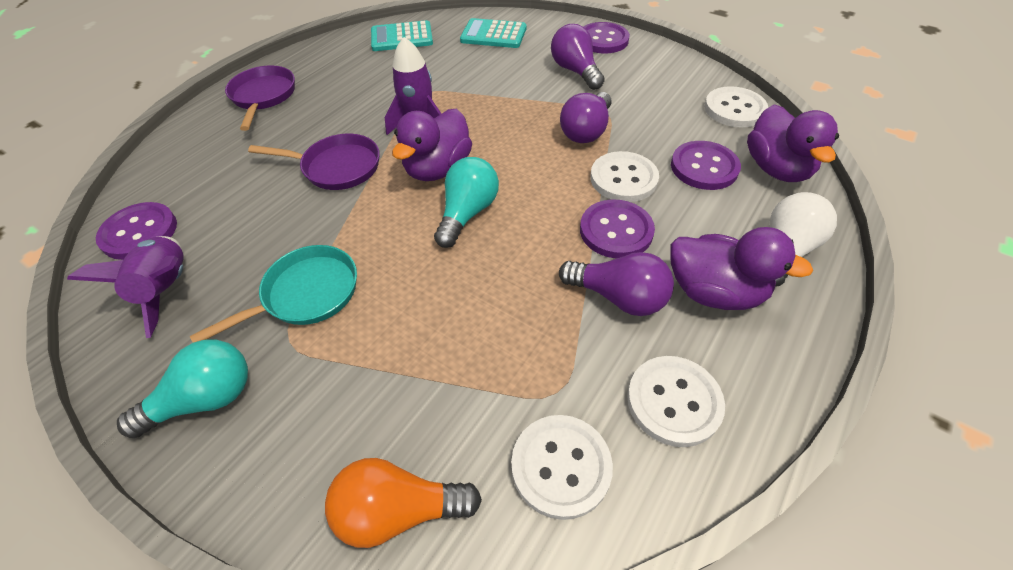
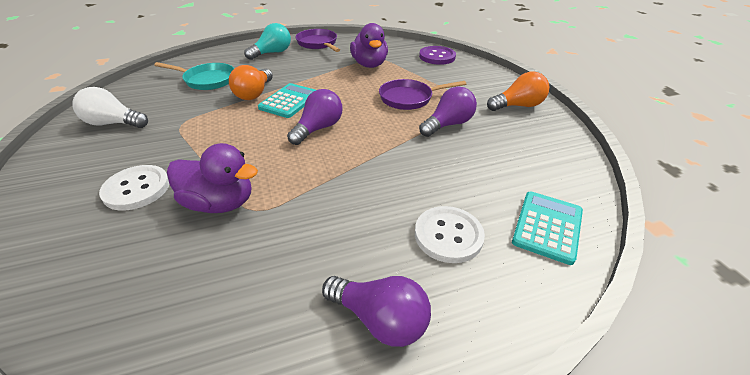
orange light bulb: 1 -> 2
purple button: 4 -> 1
purple duck: 3 -> 2
purple rocket: 2 -> 0
turquoise light bulb: 2 -> 1
white button: 4 -> 2

